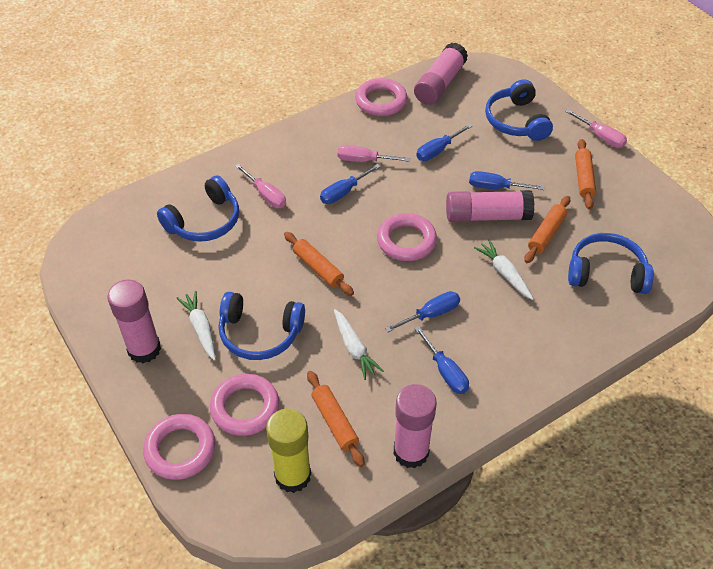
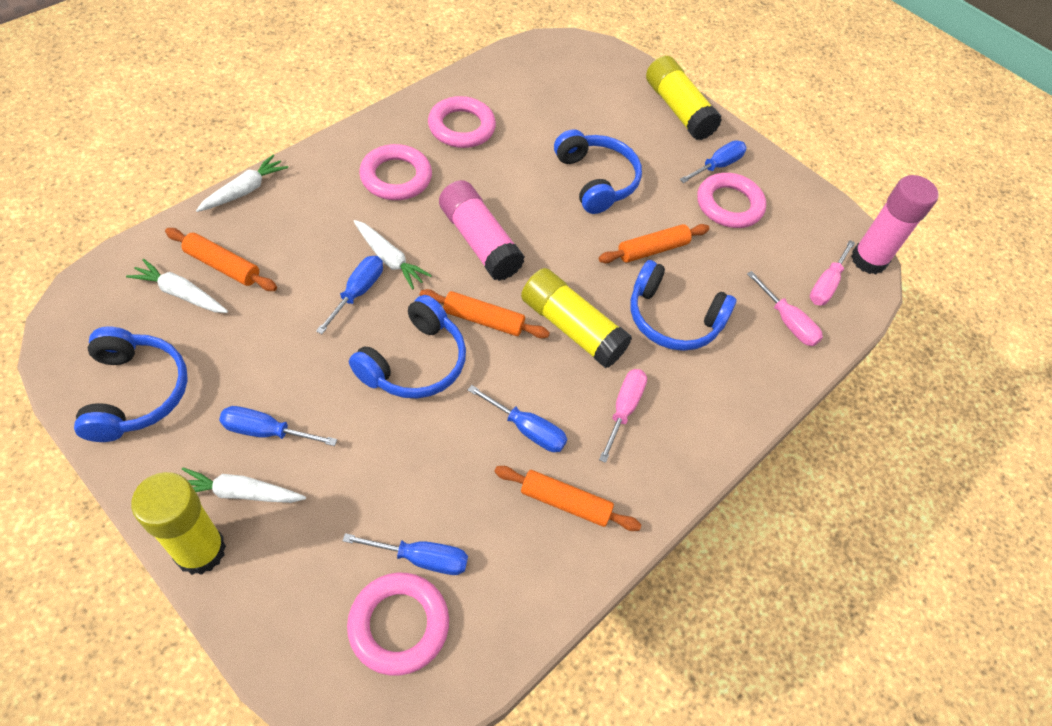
pink glue stick: 4 -> 2
white carrot: 3 -> 4
yellow glue stick: 1 -> 3

